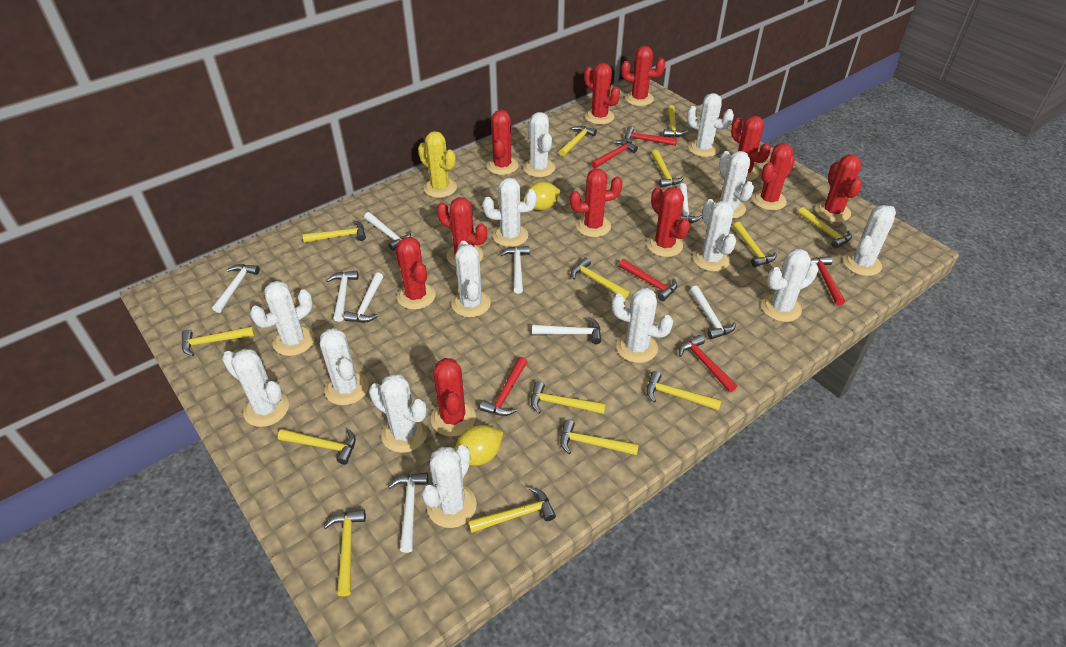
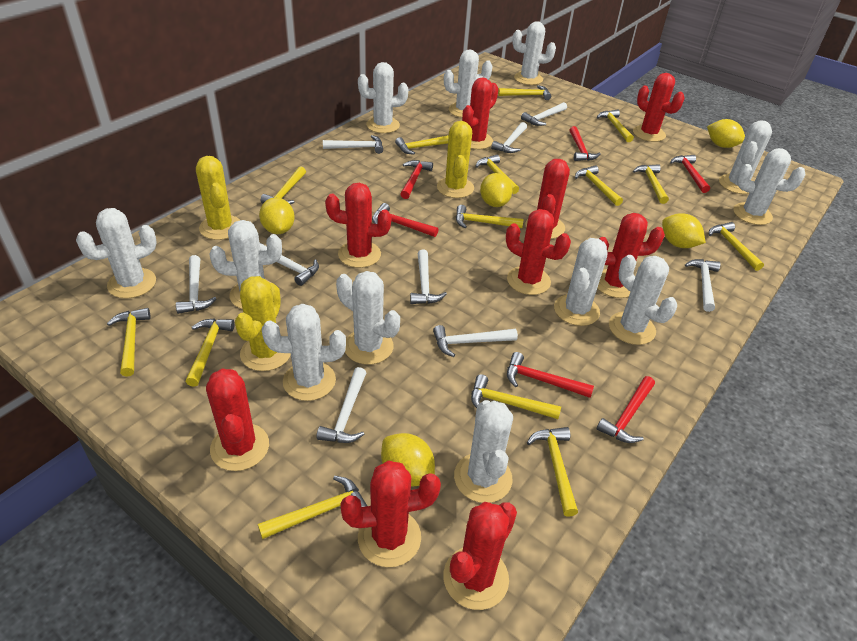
red cactus: 11 -> 9
white cactus: 14 -> 12
yellow cactus: 1 -> 3
yellow lemon: 2 -> 5

